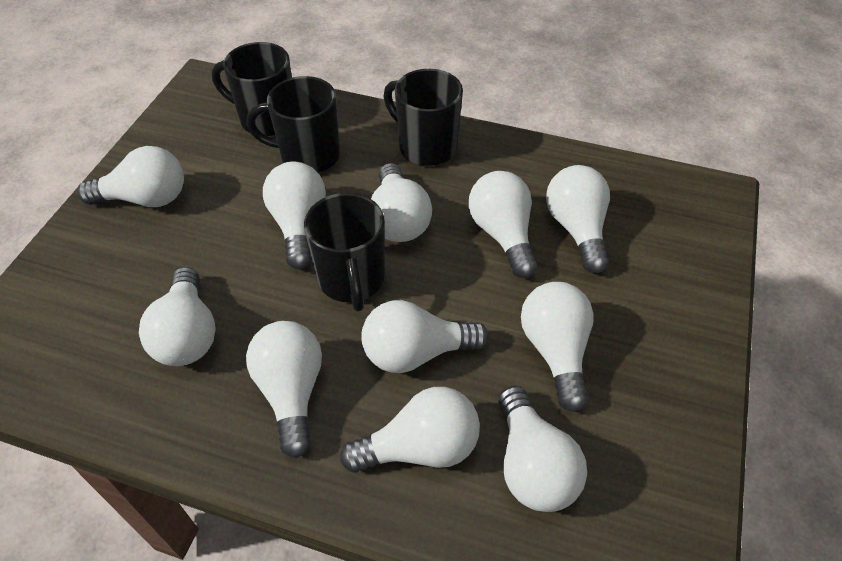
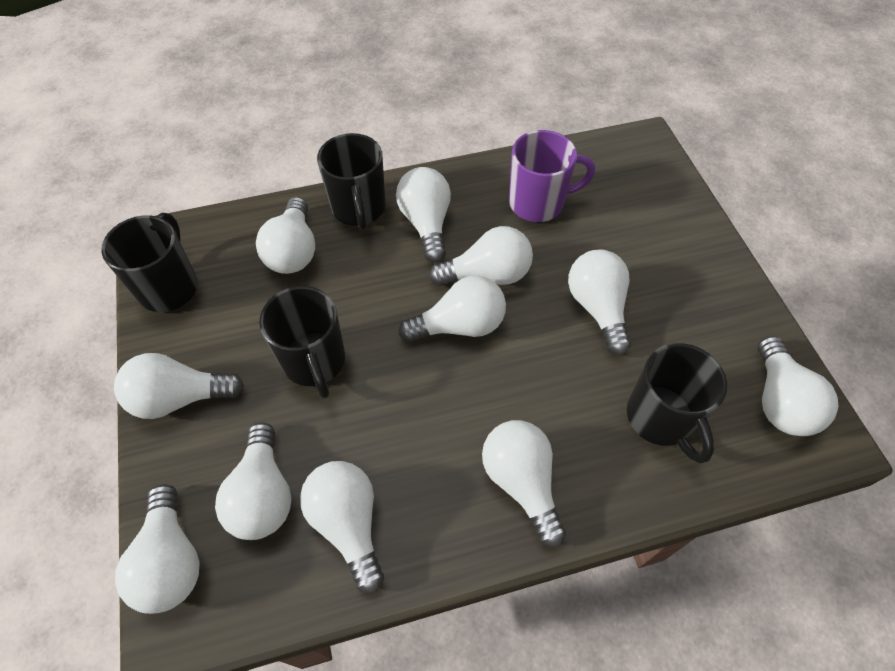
purple mug: 0 -> 1

